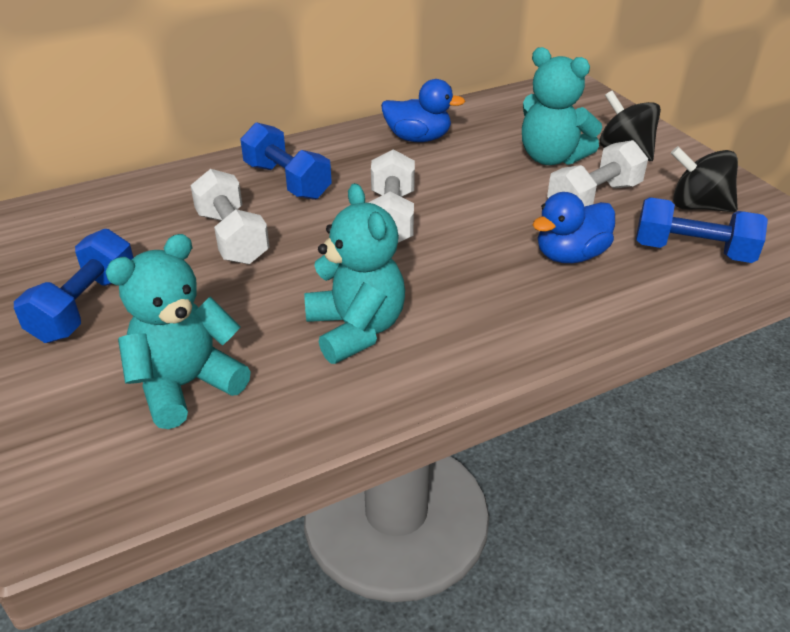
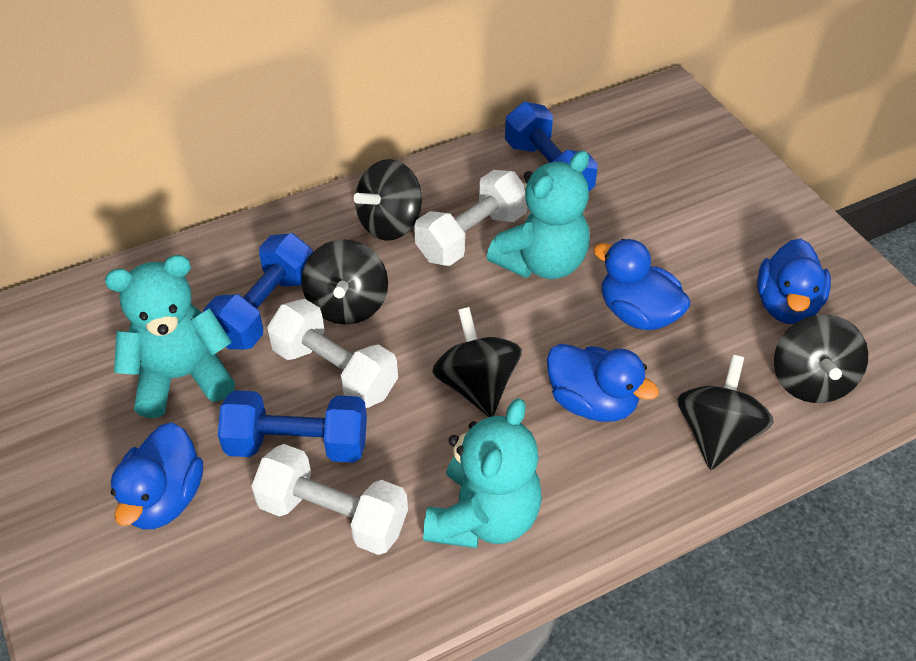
black spinning top: 2 -> 5
blue duck: 2 -> 4

